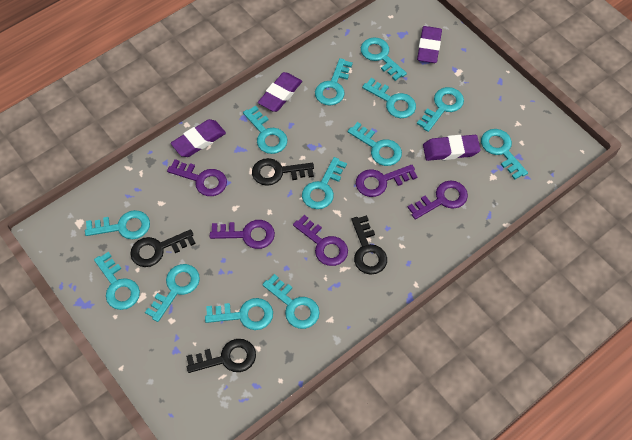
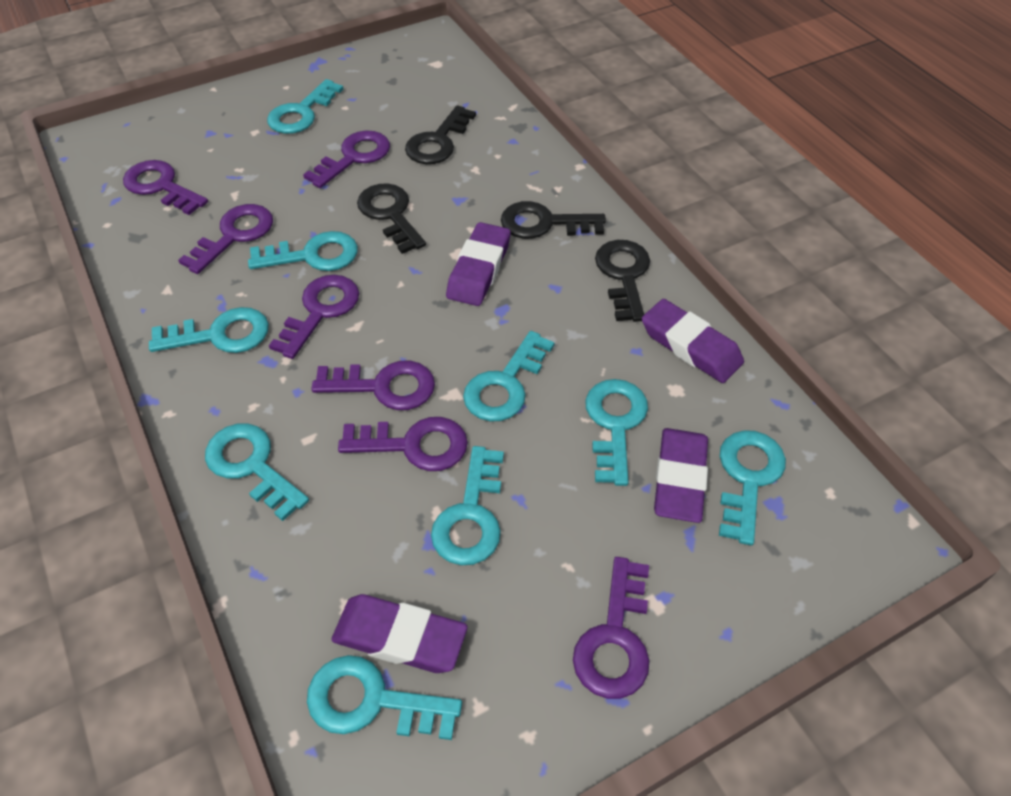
purple key: 5 -> 7
turquoise key: 13 -> 9

